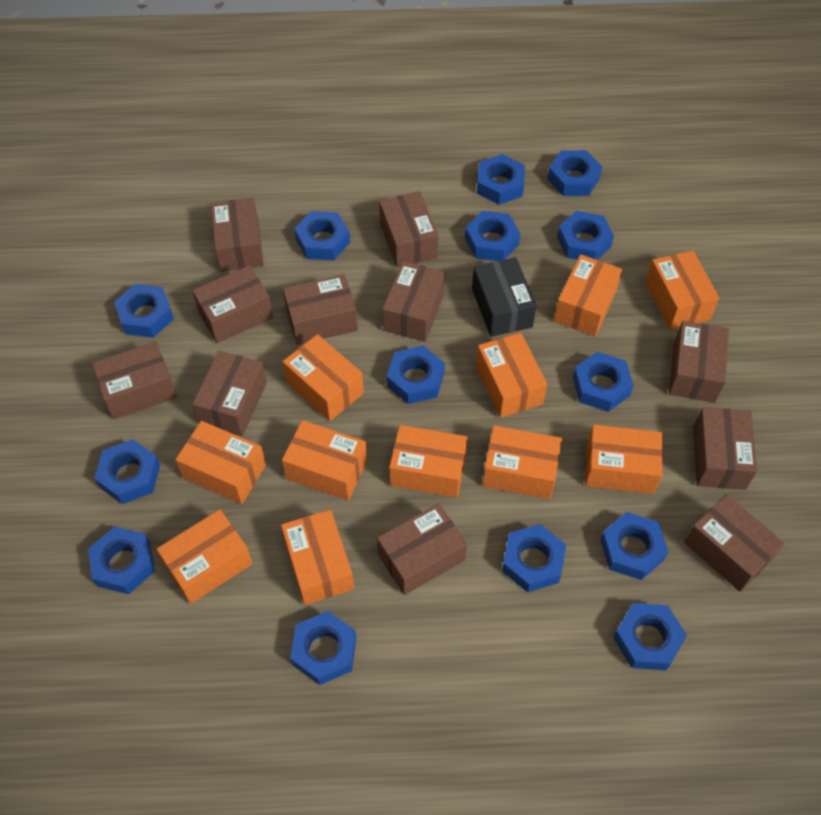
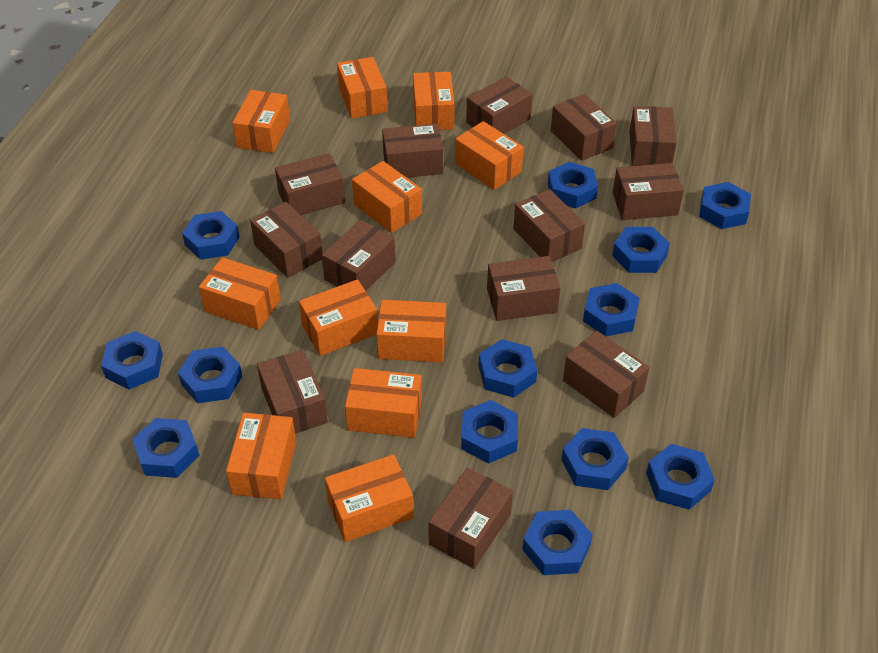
black box: 1 -> 0
blue nut: 14 -> 13
brown box: 11 -> 13

